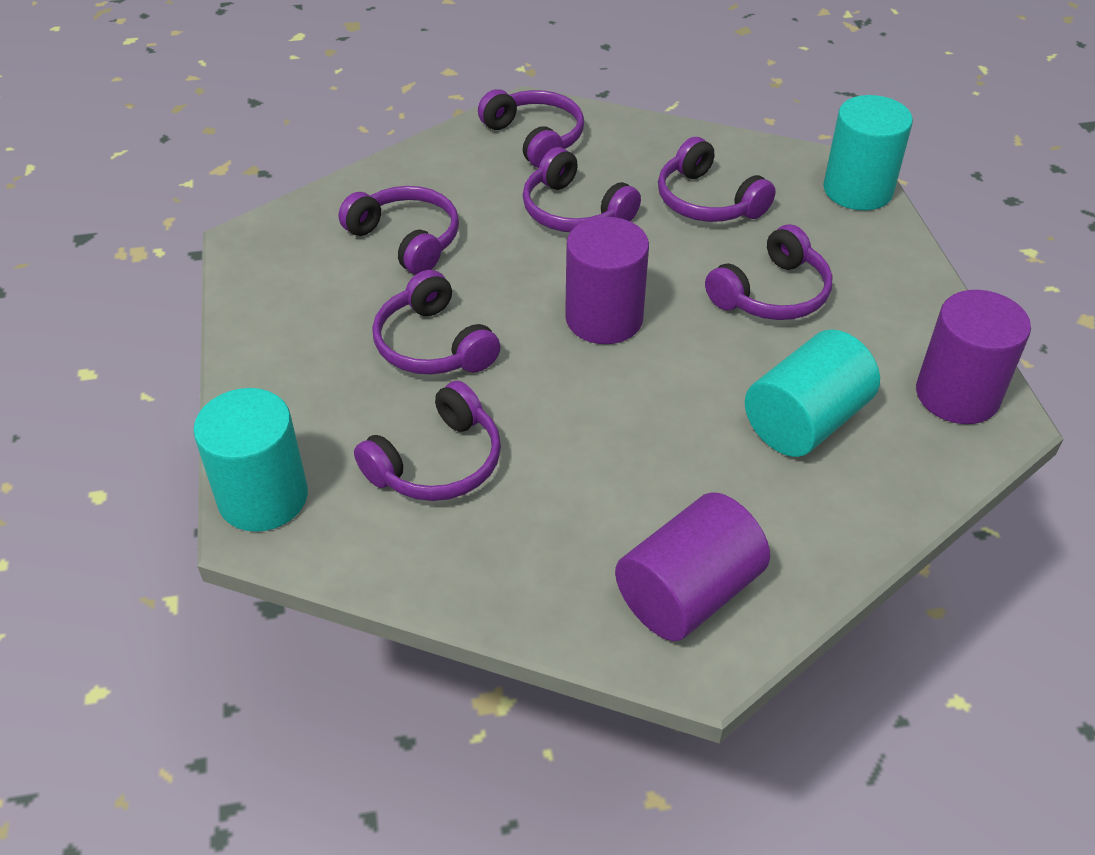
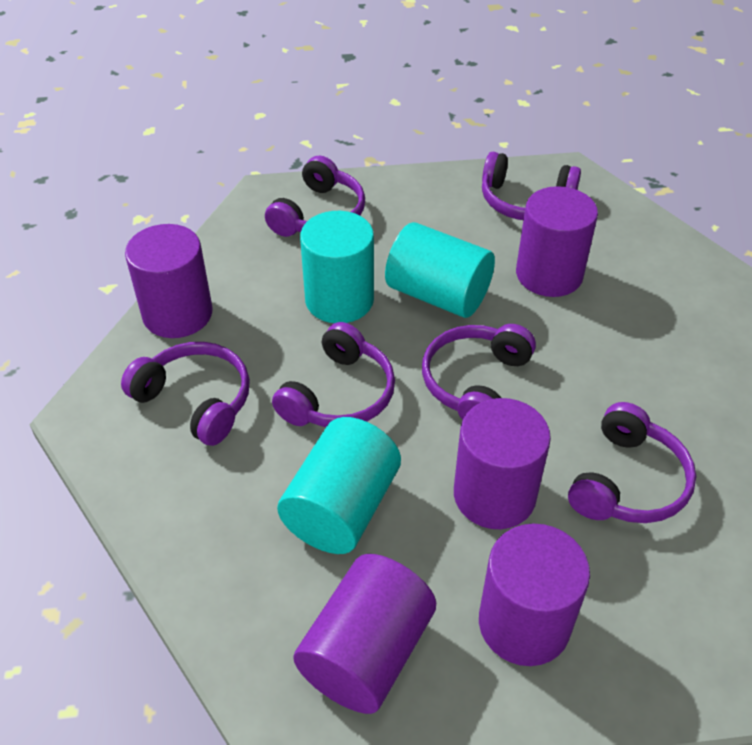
purple cylinder: 3 -> 5
purple headphones: 7 -> 6

